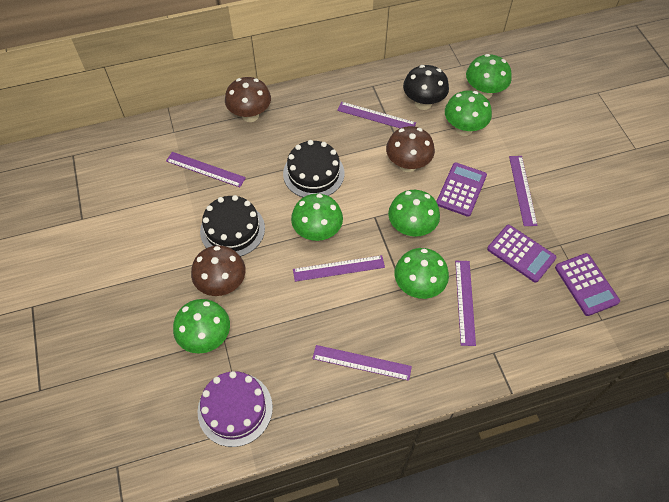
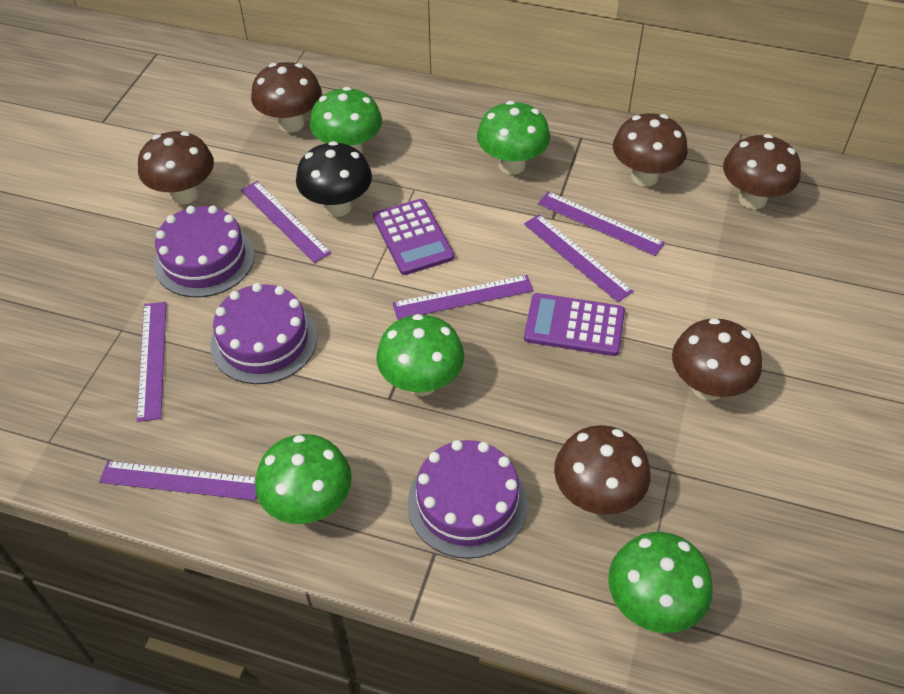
black cake: 2 -> 0
brown mushroom: 3 -> 6
green mushroom: 6 -> 5
purple cake: 1 -> 3
purple calculator: 3 -> 2

